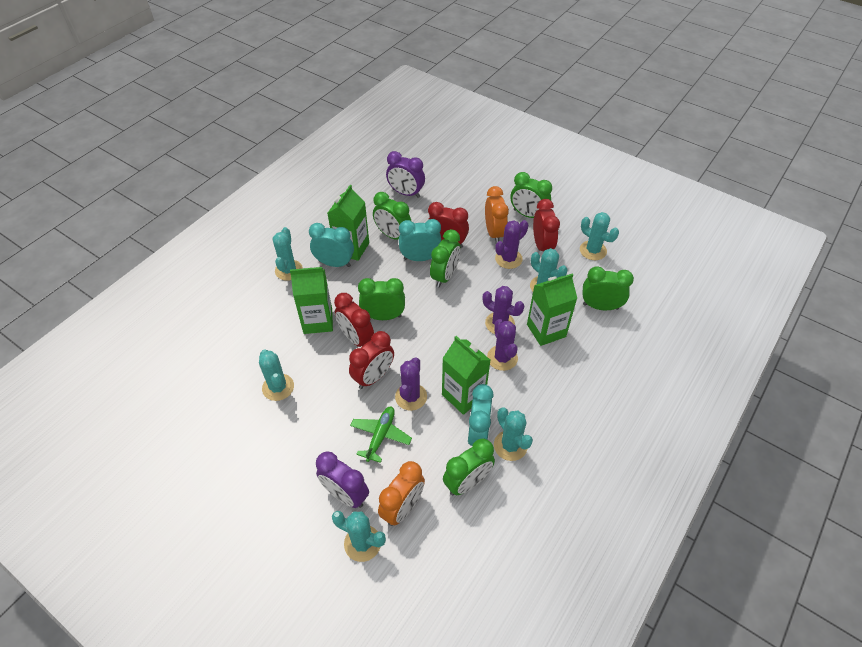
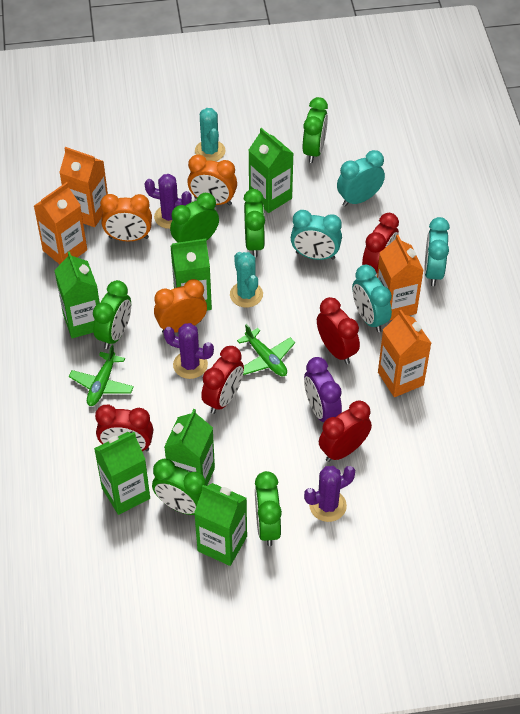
green carton: 4 -> 6
green plane: 1 -> 2
orange carton: 0 -> 4
orange clock: 2 -> 3
purple cactus: 4 -> 3
purple clock: 2 -> 1
red clock: 4 -> 5
turquoise cactus: 6 -> 2
turquoise clock: 3 -> 4

